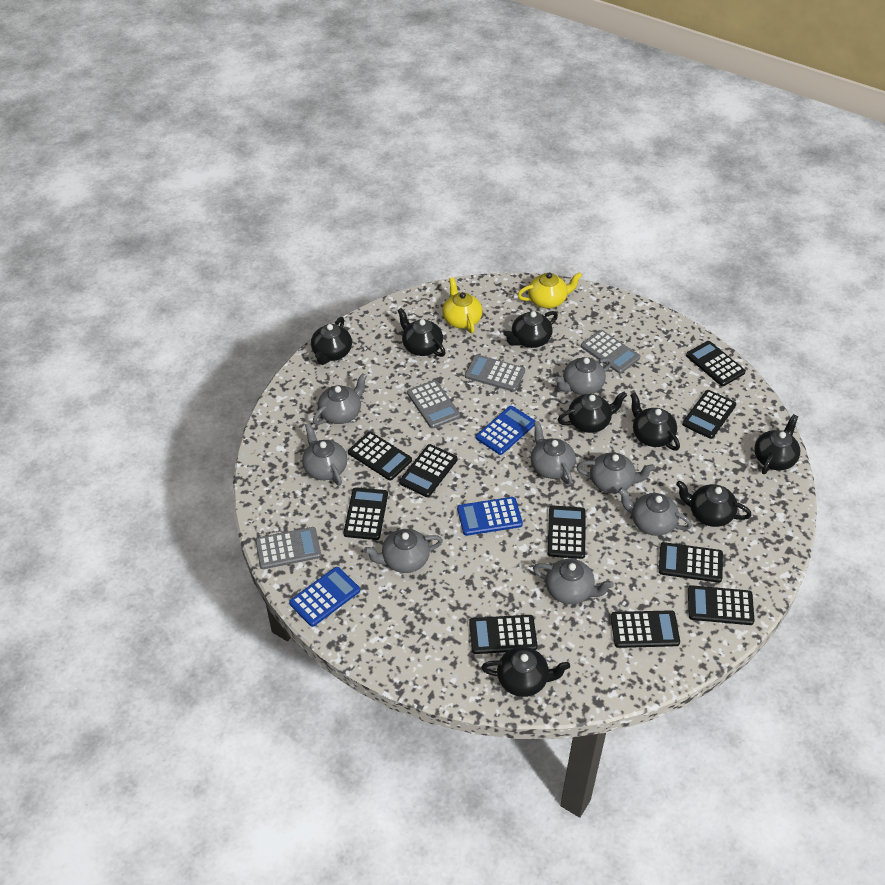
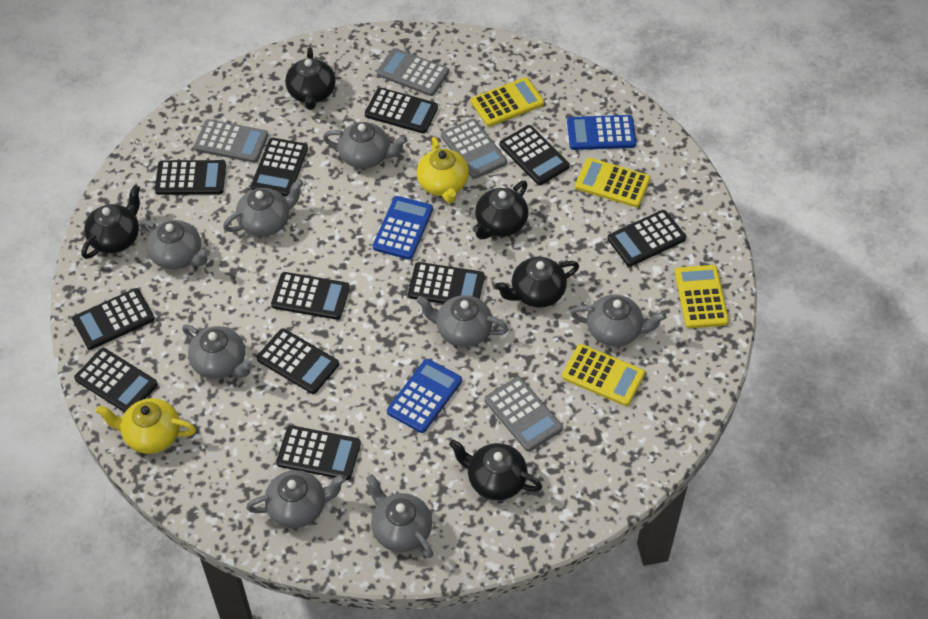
black calculator: 10 -> 11
black teapot: 8 -> 5
yellow calculator: 0 -> 4

